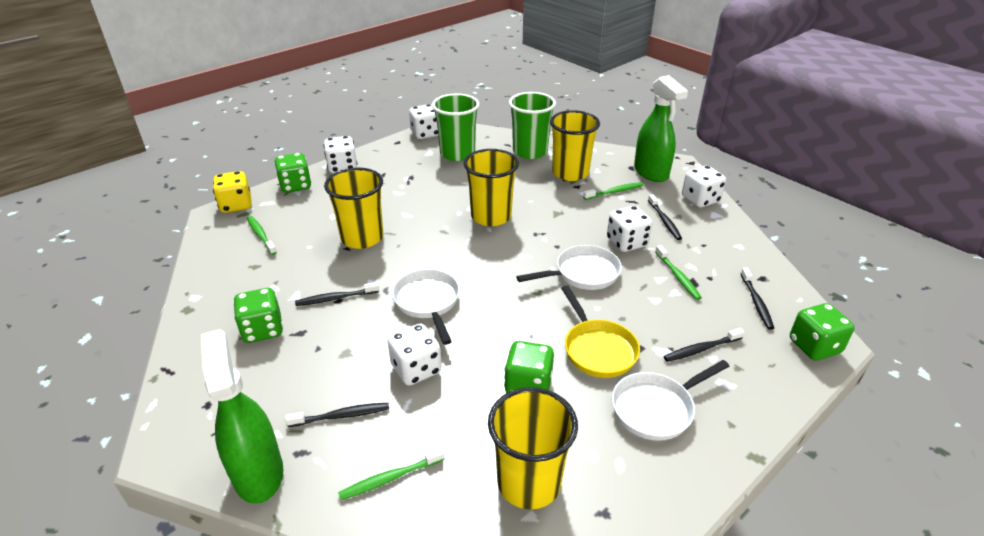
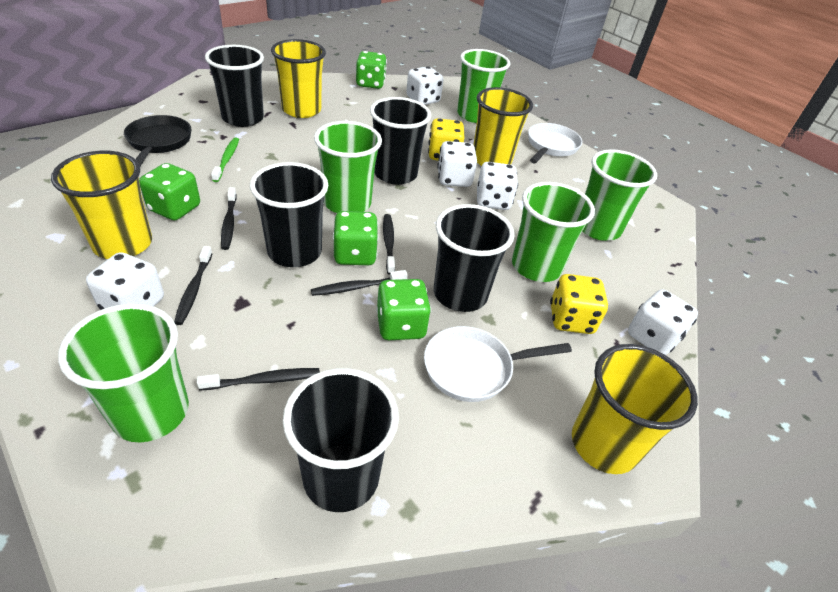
black cup: 0 -> 5
black pan: 0 -> 1
green cup: 2 -> 5
green spray bottle: 2 -> 0
green toothbrush: 4 -> 1
white pan: 3 -> 2
yellow dice: 1 -> 2
yellow pan: 1 -> 0

